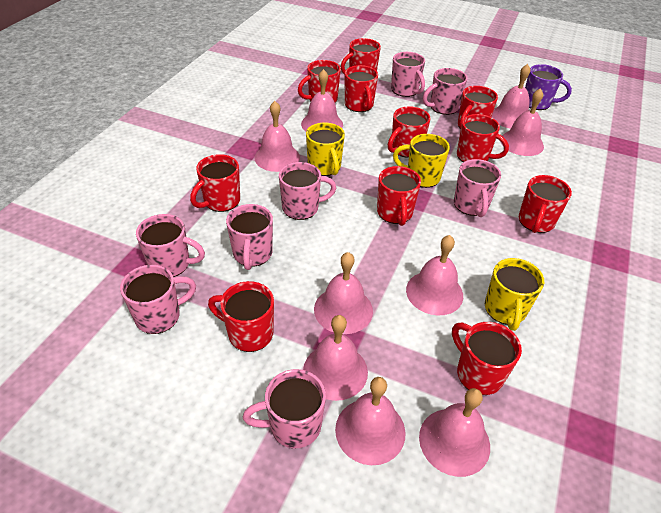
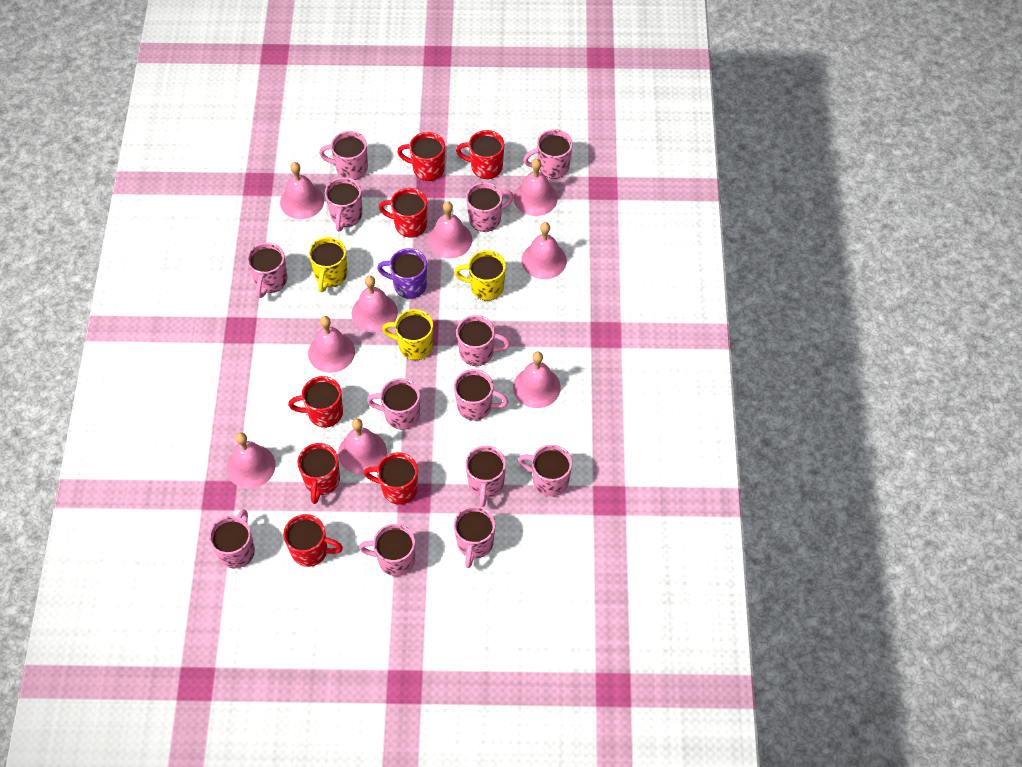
pink mug: 8 -> 13
red mug: 11 -> 7

